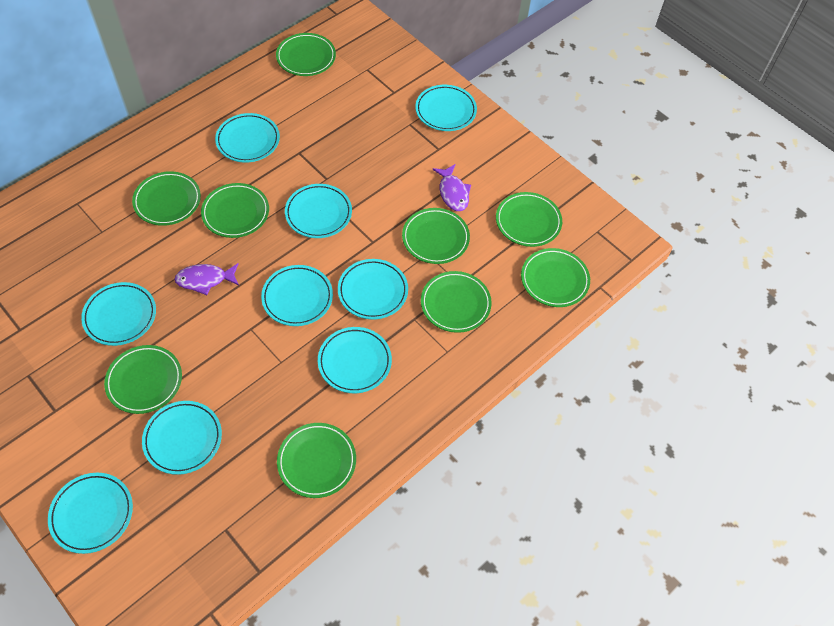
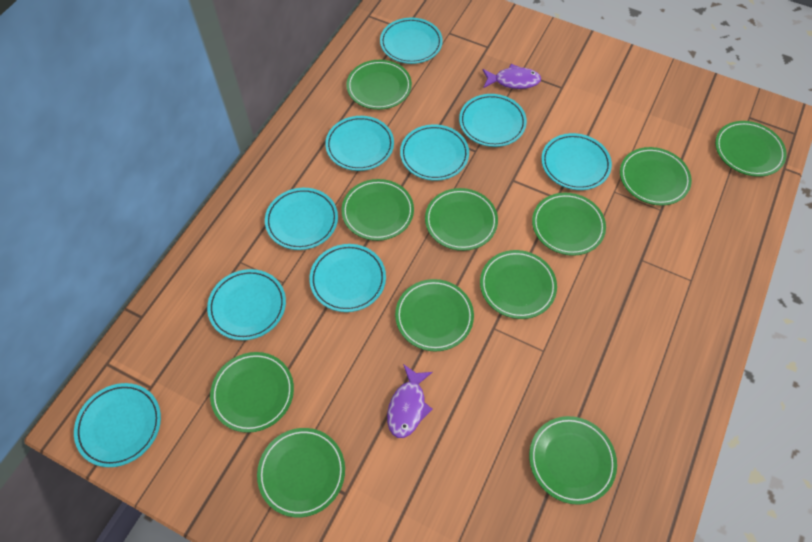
green plate: 9 -> 11

